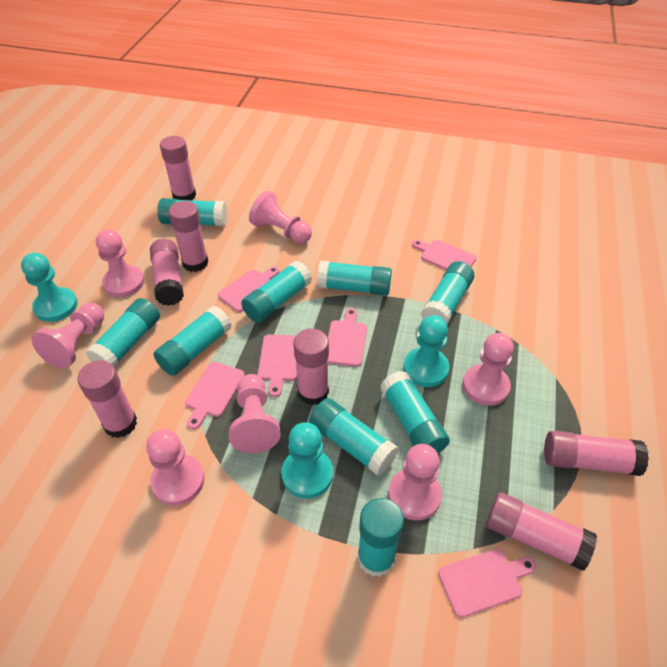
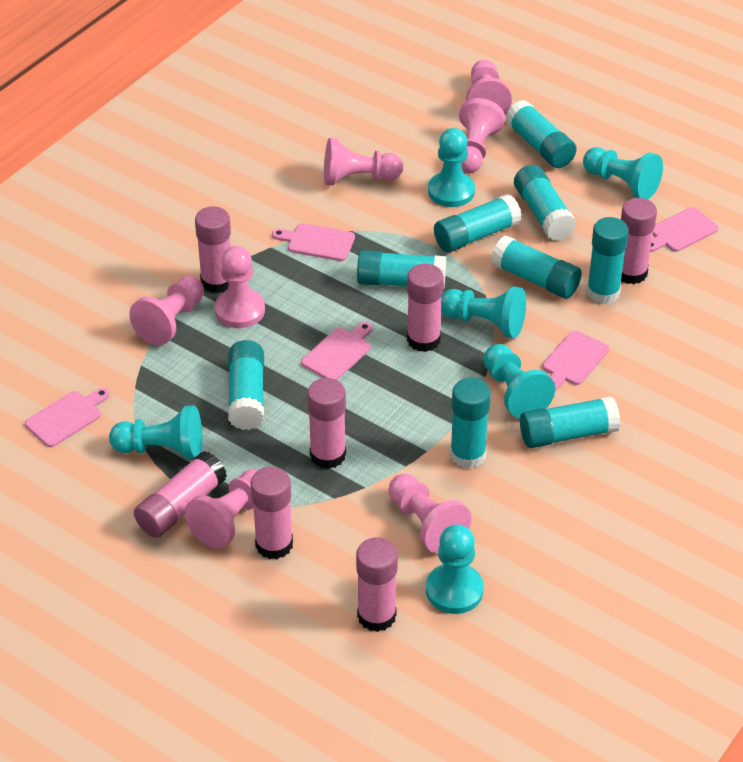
pink cutting board: 6 -> 5
turquoise pawn: 3 -> 6

